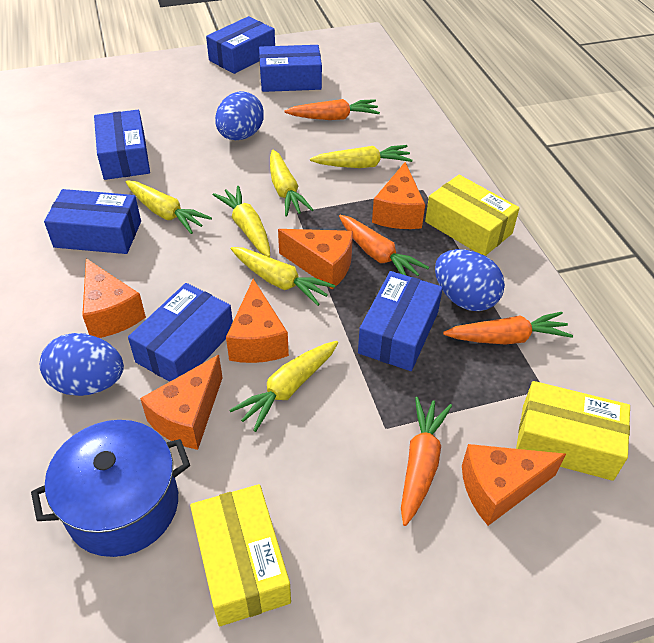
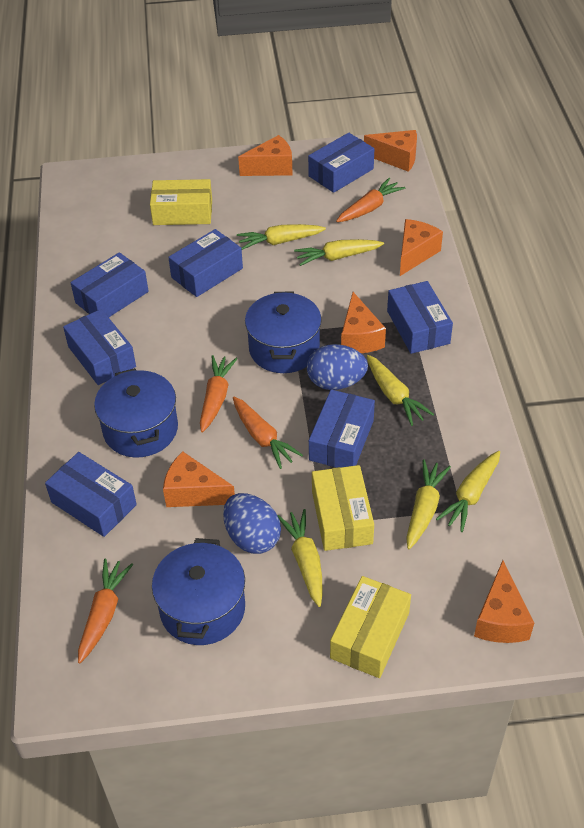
blue box: 6 -> 7
blue egg: 3 -> 2
blue pot: 1 -> 3

